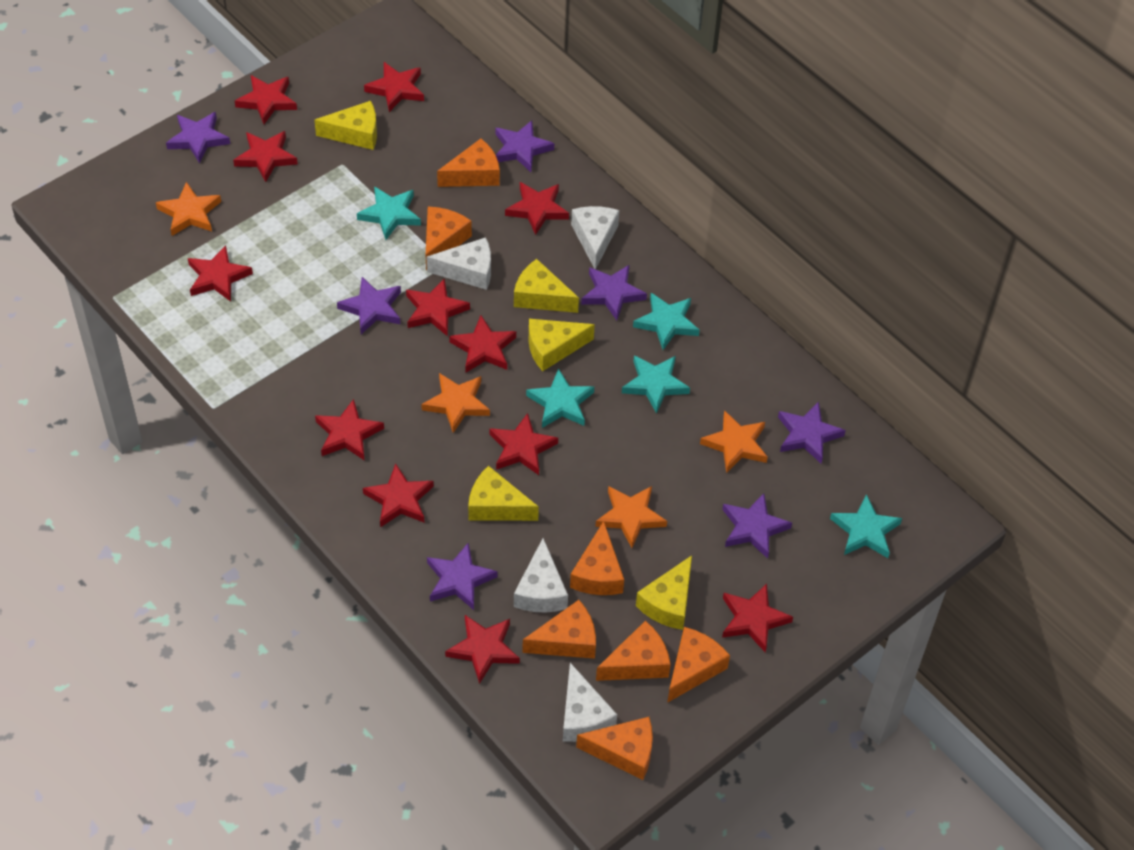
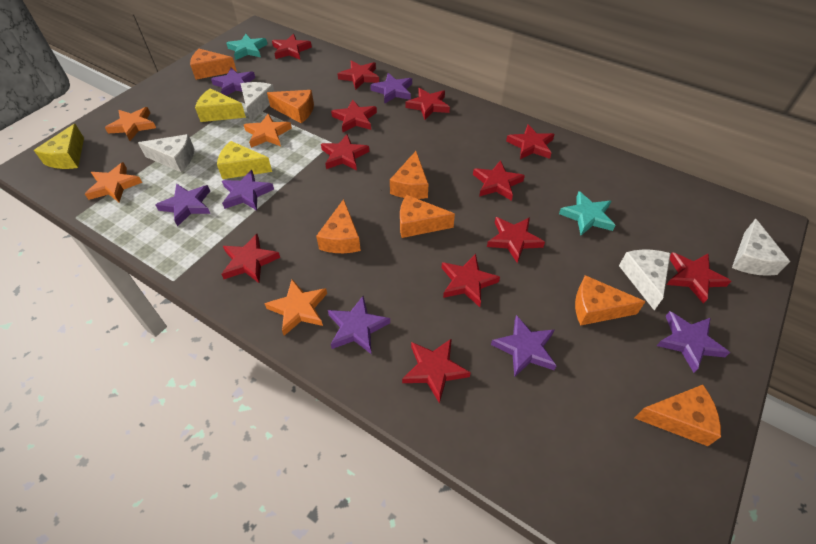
turquoise star: 5 -> 2
yellow cheese: 5 -> 3

